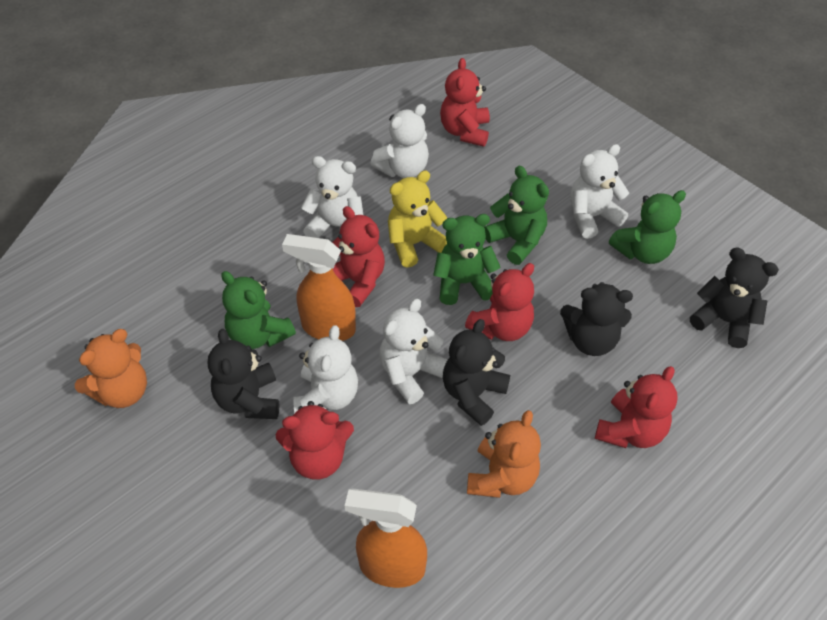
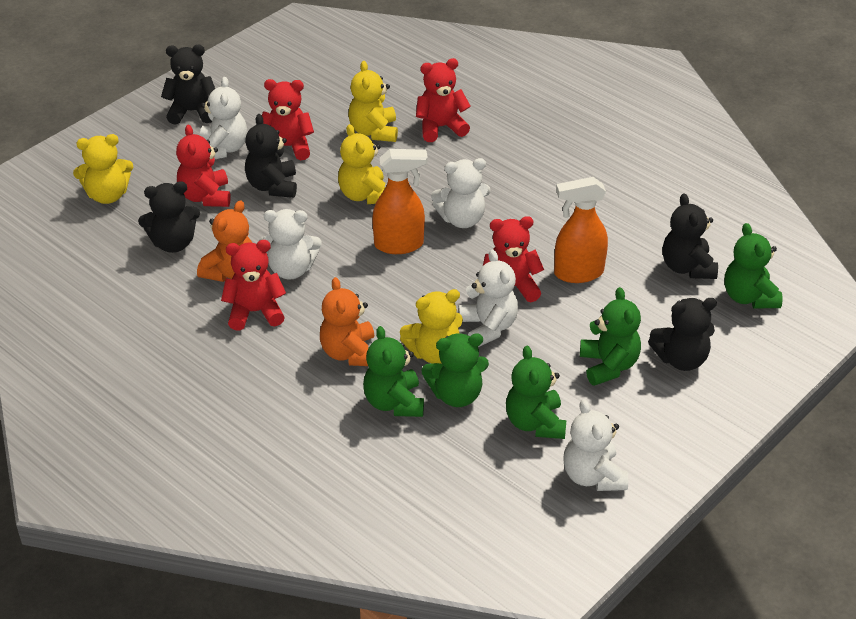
black teddy bear: 4 -> 5
green teddy bear: 4 -> 5
yellow teddy bear: 1 -> 4

